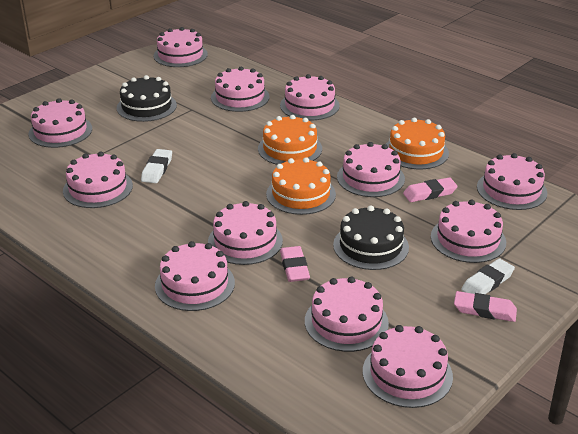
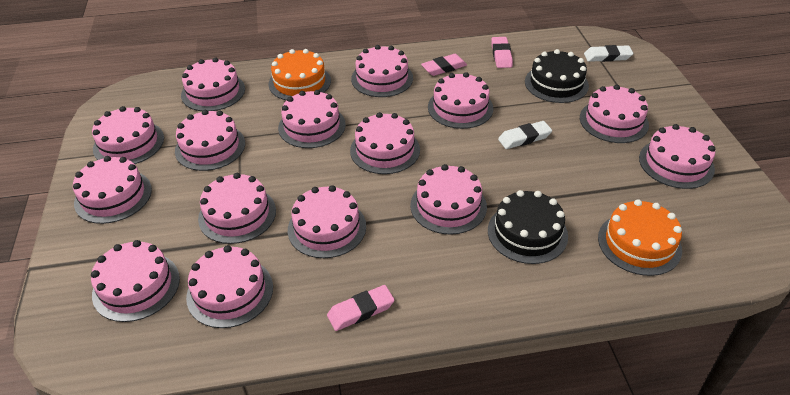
orange cake: 3 -> 2
pink cake: 12 -> 15

